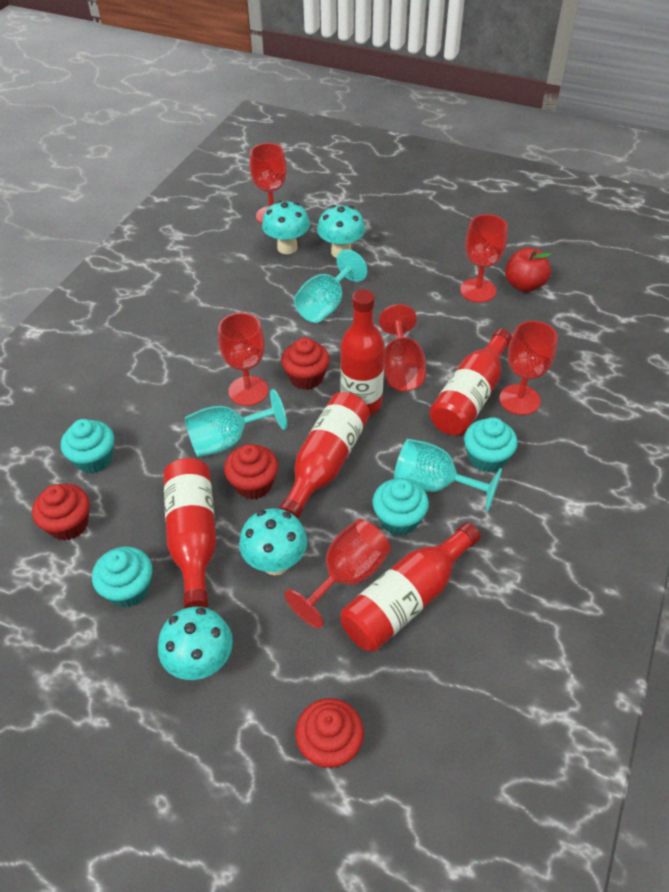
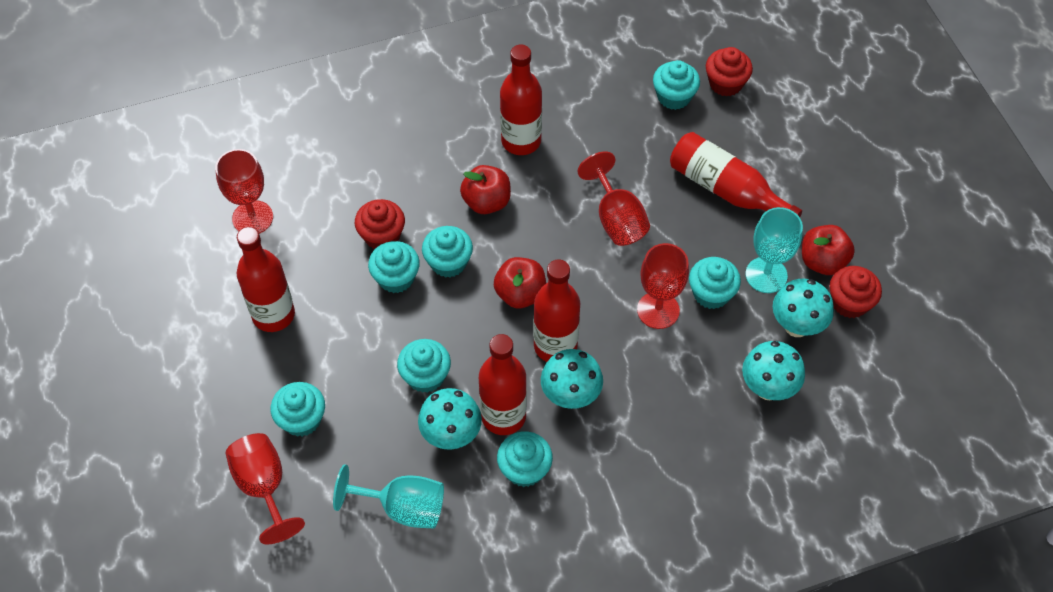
red apple: 1 -> 3
red cupcake: 4 -> 3
red goblet: 6 -> 4
turquoise cupcake: 4 -> 7
turquoise goblet: 3 -> 2

